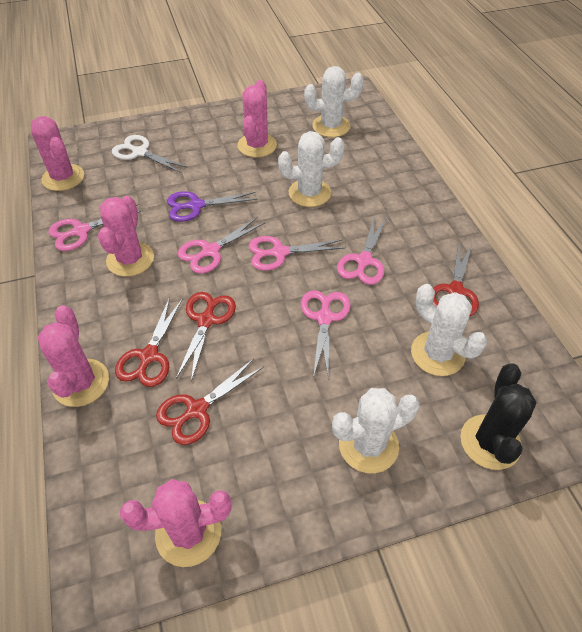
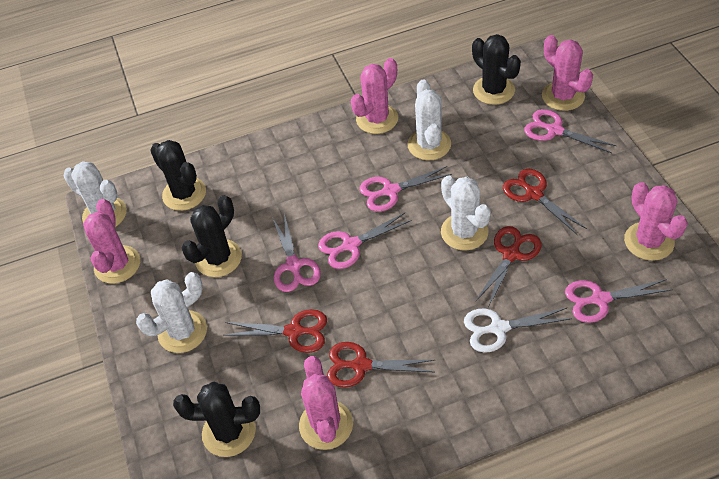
black cactus: 1 -> 4
purple scissors: 1 -> 0

